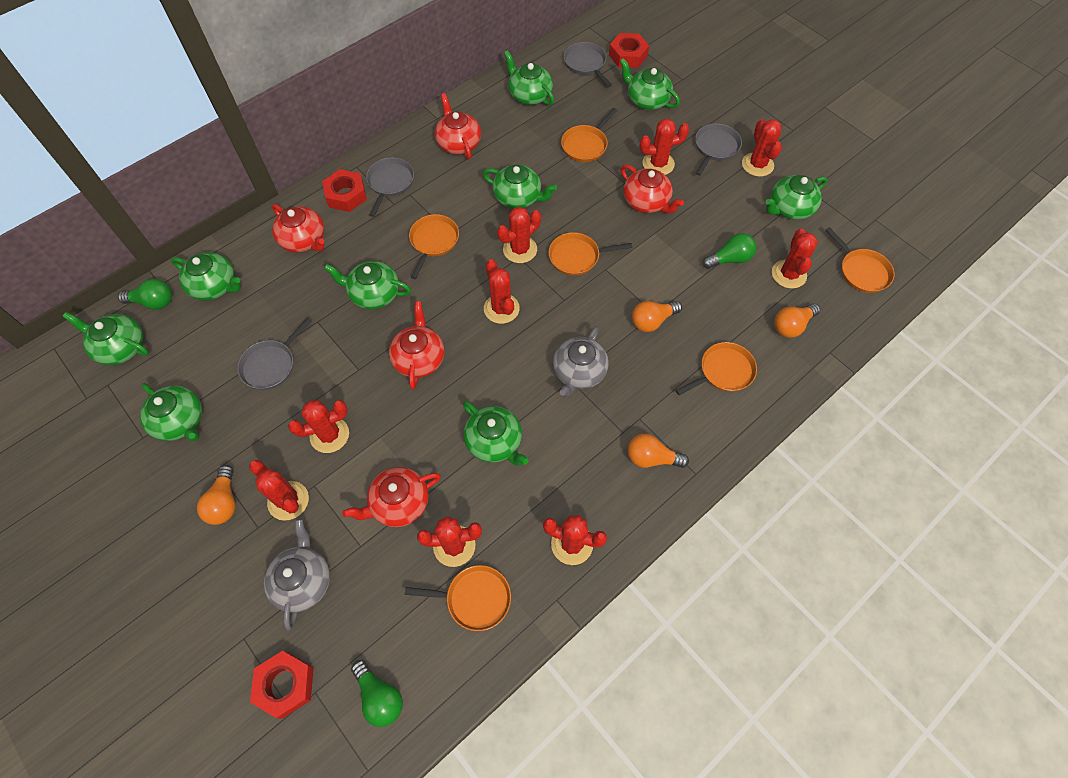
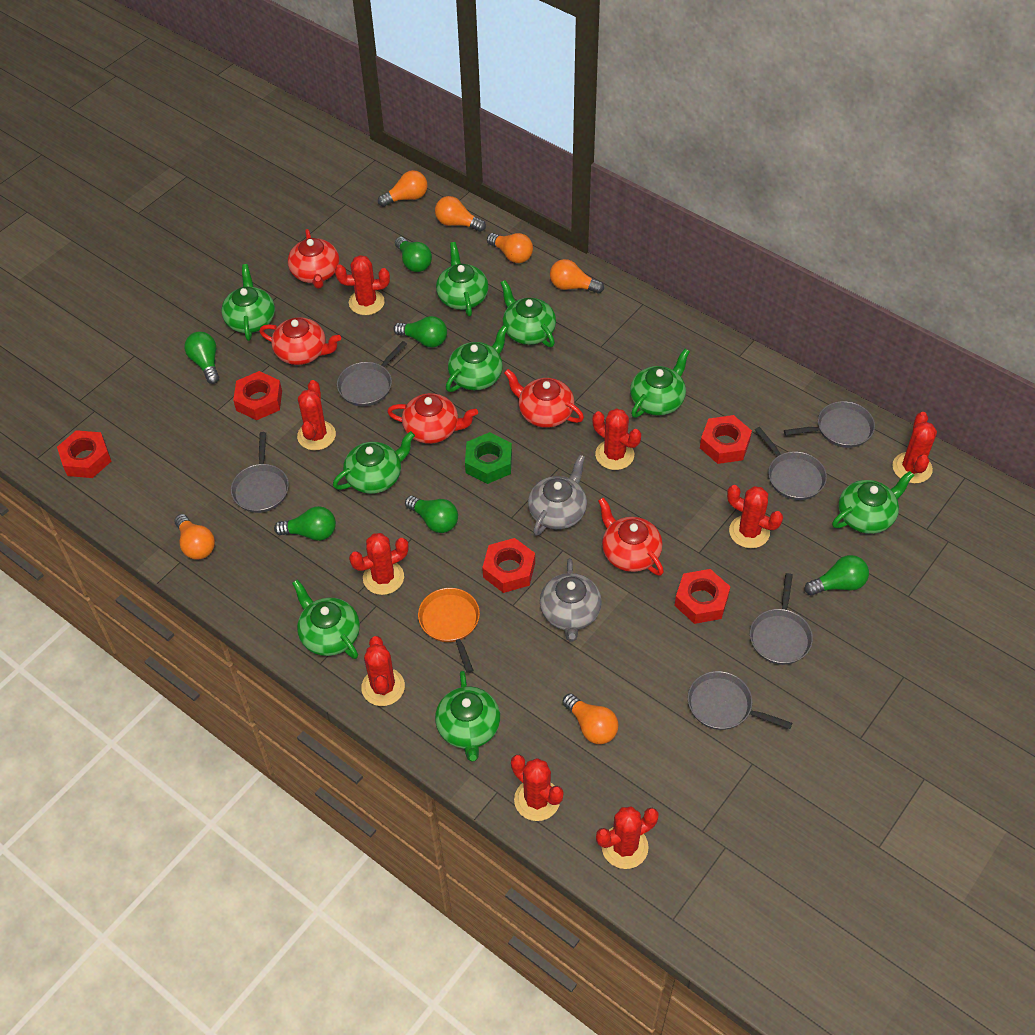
green light bulb: 3 -> 6
green nut: 0 -> 1
grey pan: 4 -> 6
orange light bulb: 4 -> 6
orange pan: 6 -> 1
red nut: 3 -> 5

